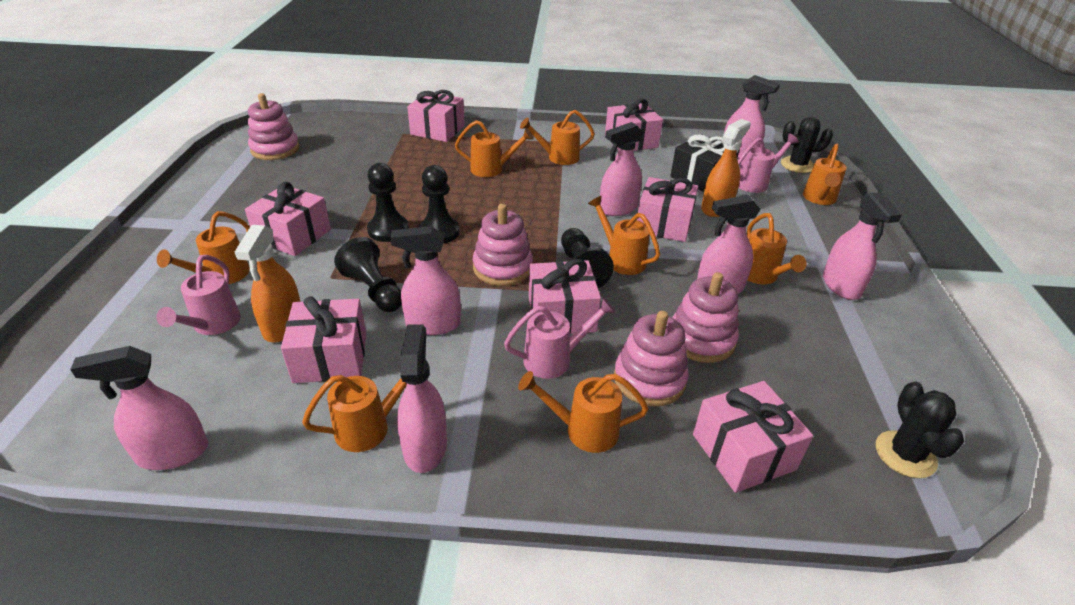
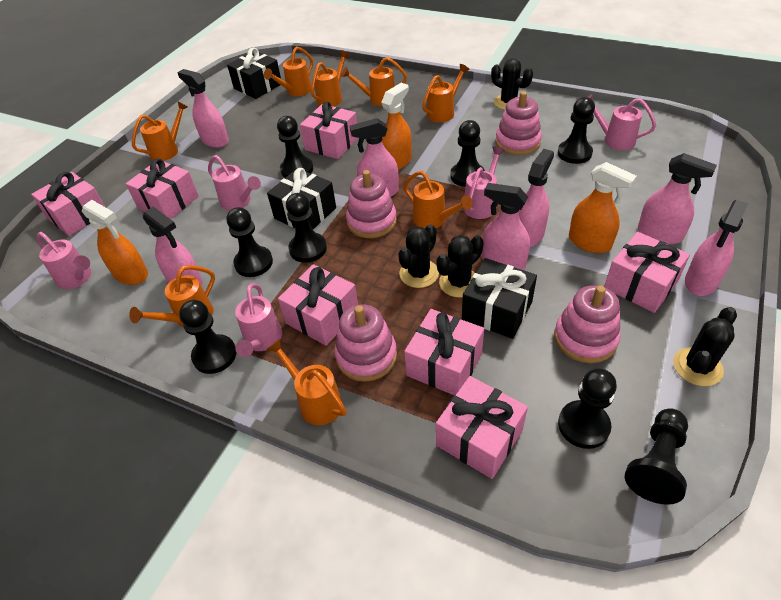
black cactus: 2 -> 4
black gift: 1 -> 3
black pawn: 4 -> 8
orange spray bottle: 2 -> 3
pink watering can: 3 -> 5

